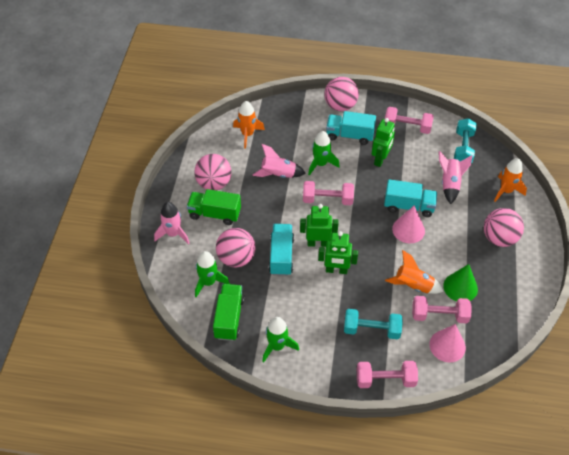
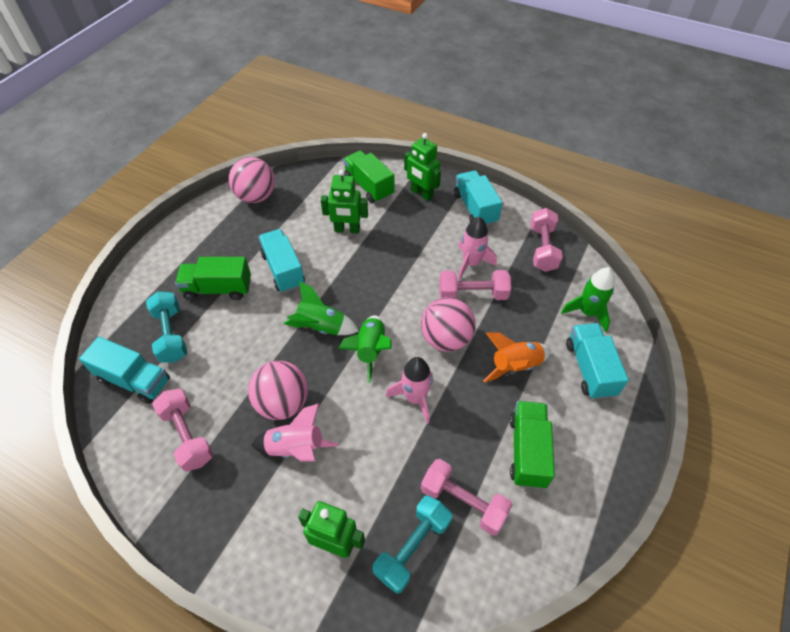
green cone: 1 -> 0
green truck: 2 -> 3
orange rocket: 3 -> 1
pink ball: 4 -> 3
pink cone: 2 -> 0
turquoise truck: 3 -> 4

